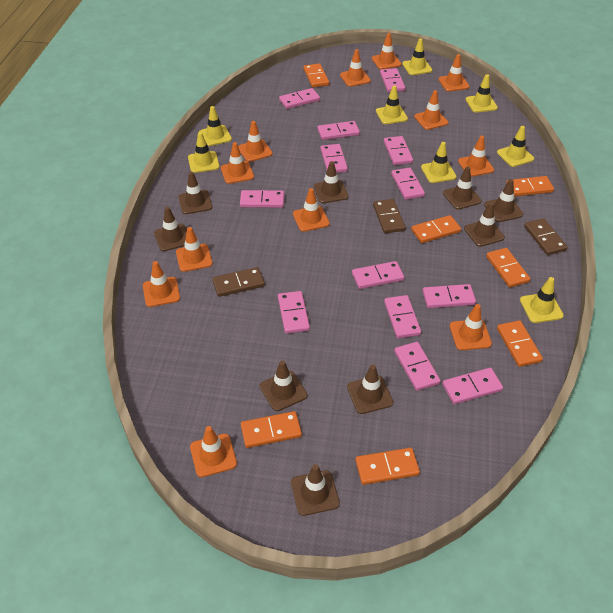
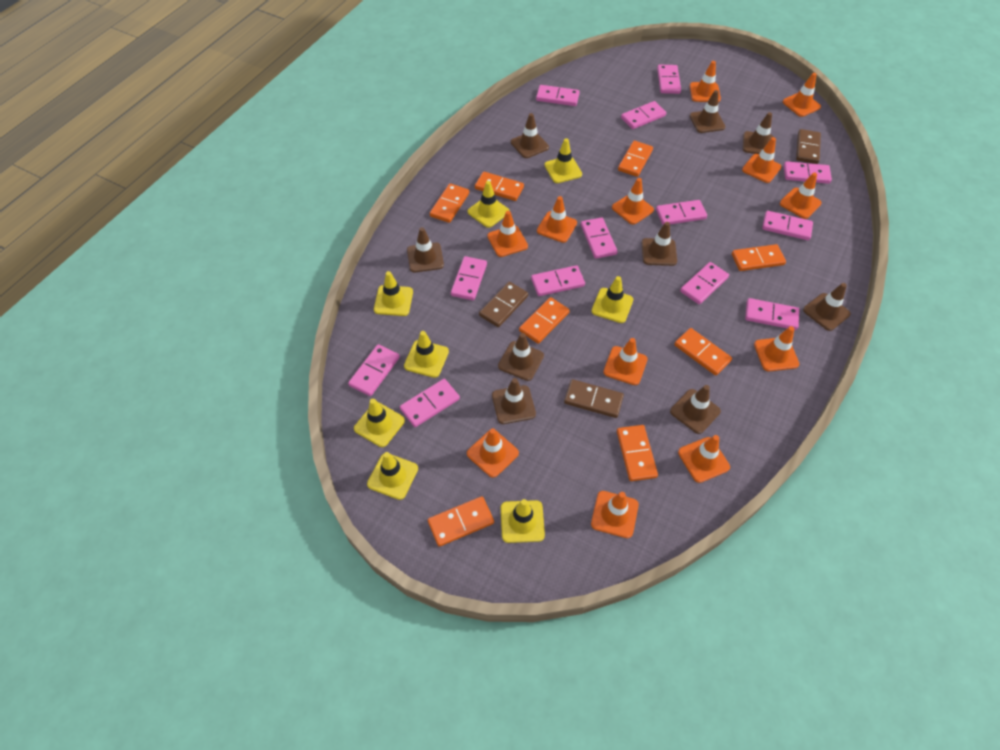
orange domino: 7 -> 8

